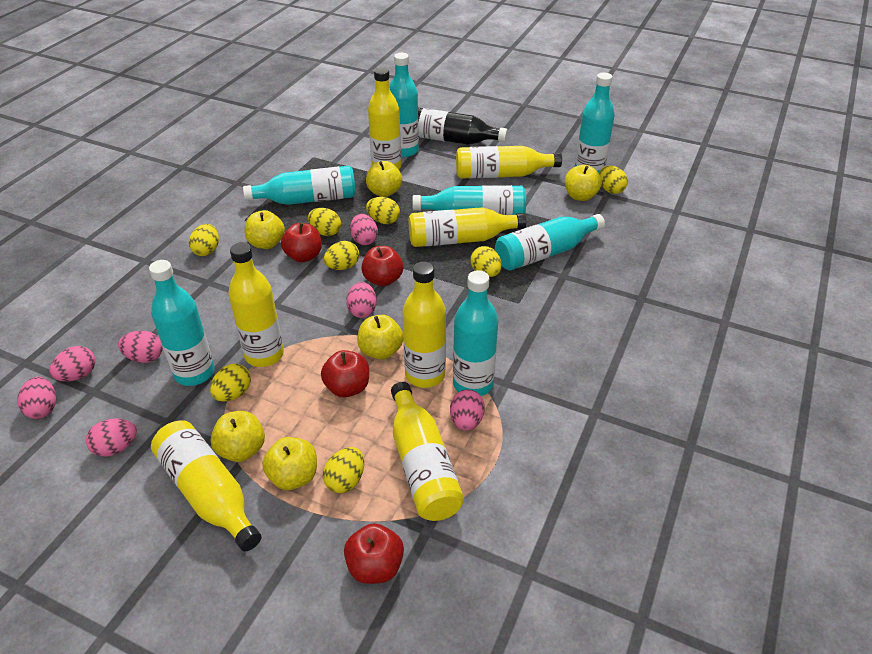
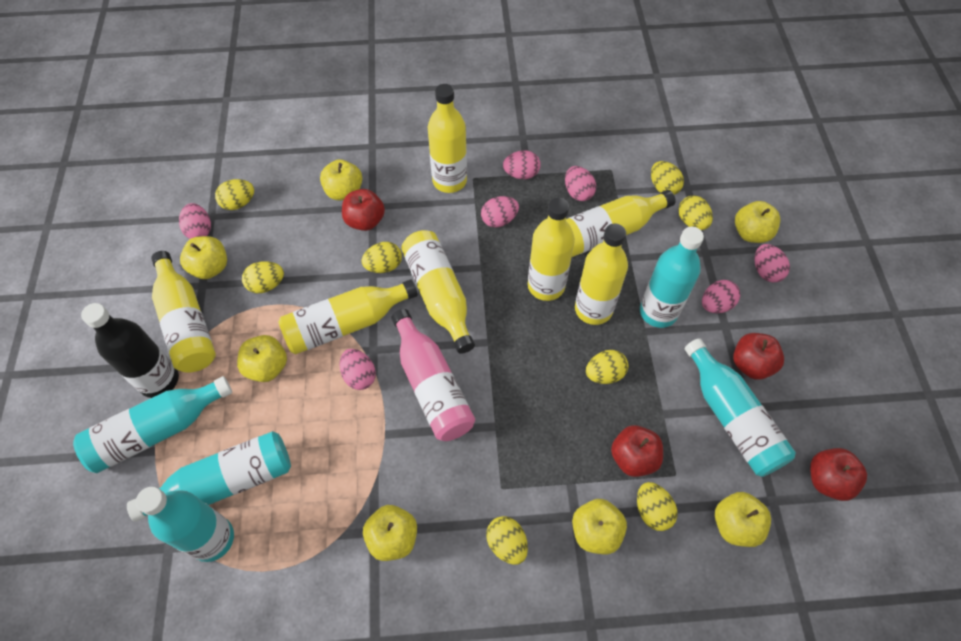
pink bottle: 0 -> 1
turquoise bottle: 7 -> 5
yellow apple: 6 -> 7

